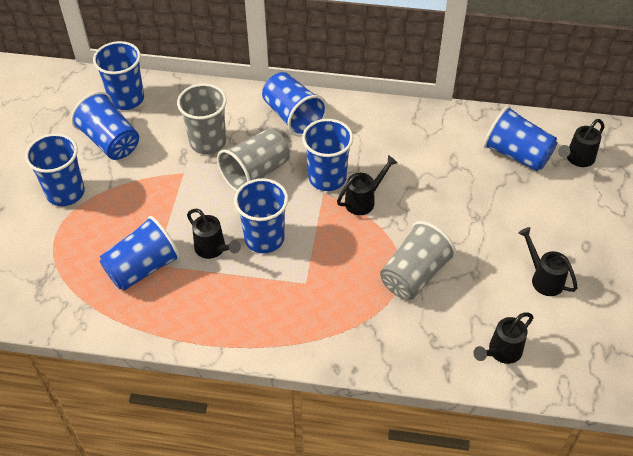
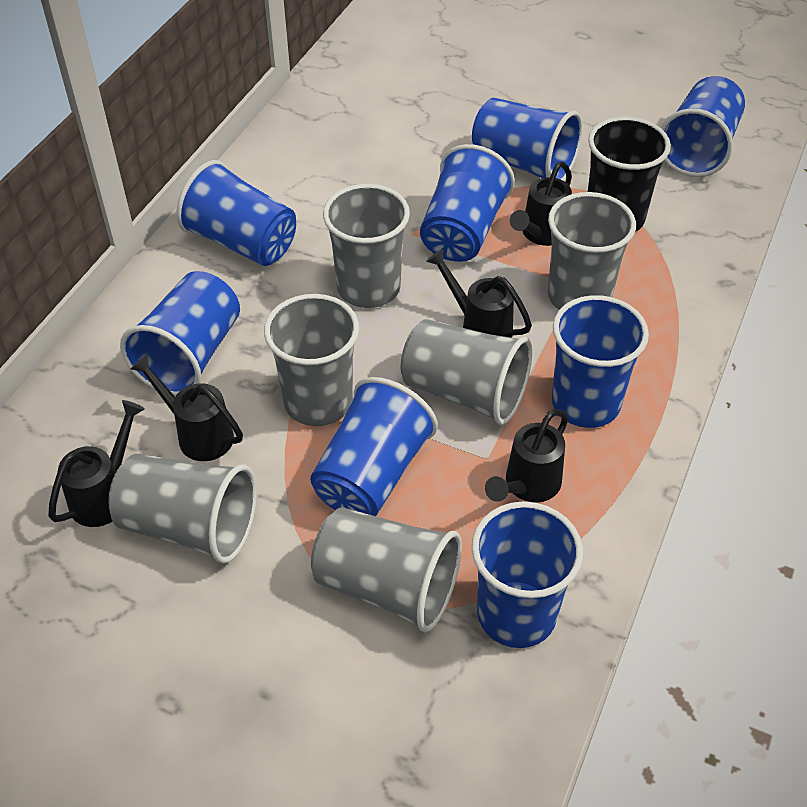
black cup: 0 -> 1
grey cup: 3 -> 6

